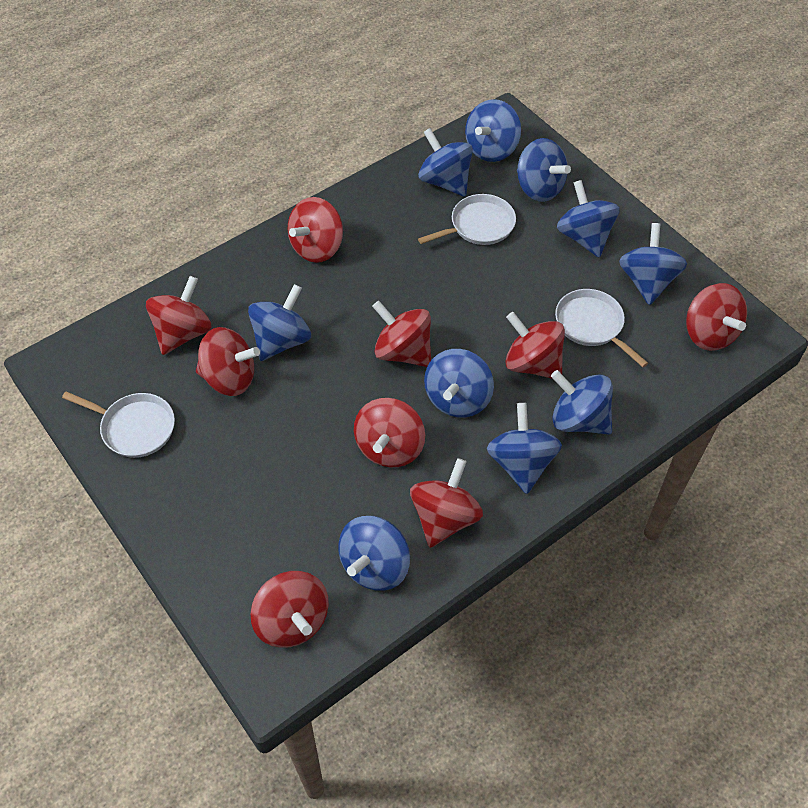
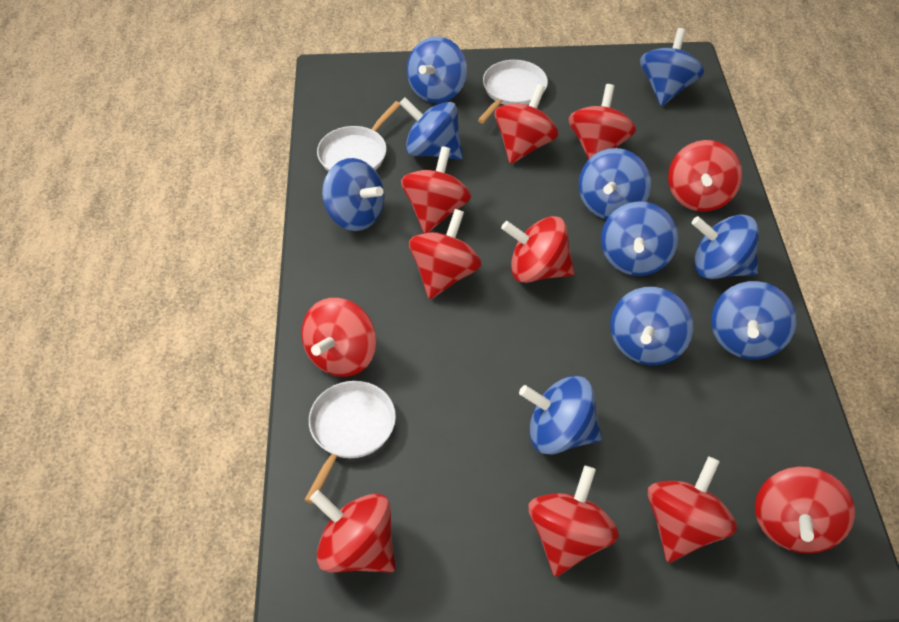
red spinning top: 9 -> 11

